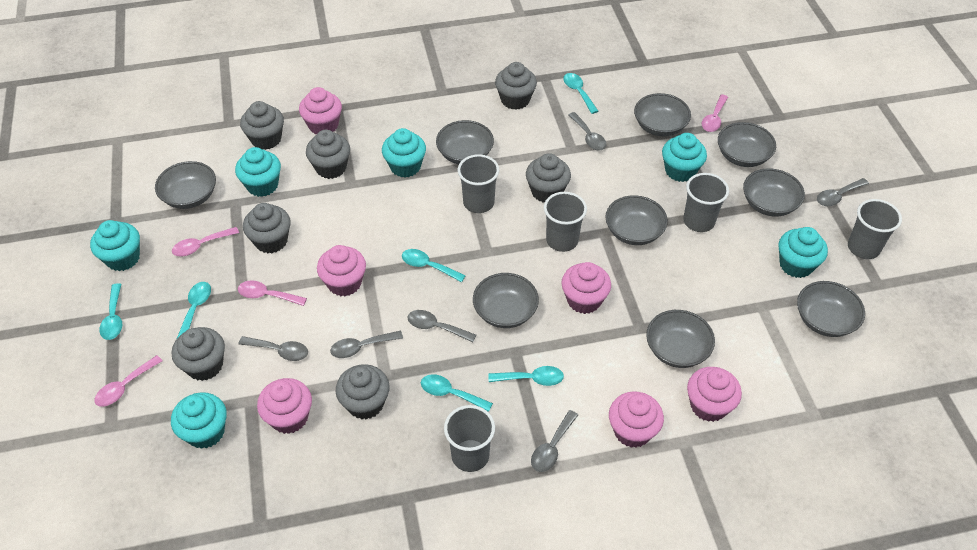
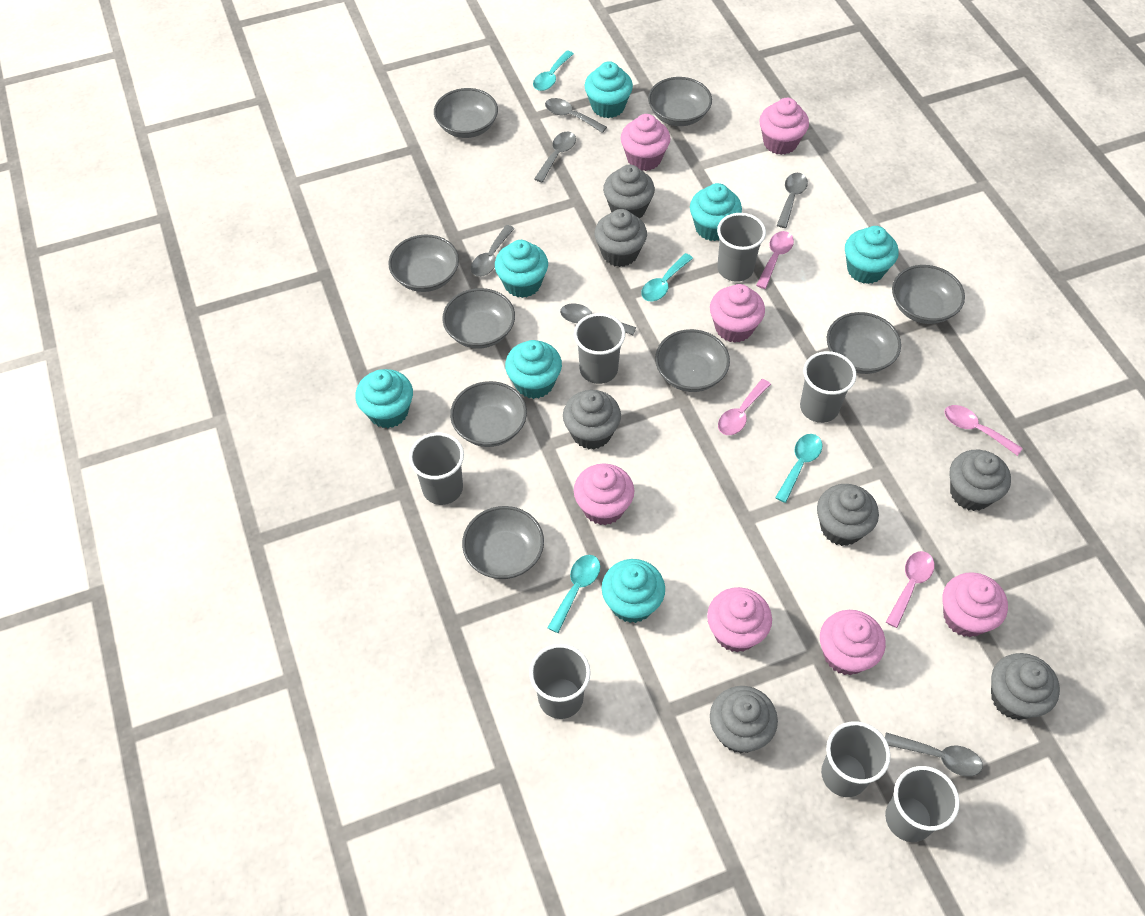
grey cup: 5 -> 7
pink cupcake: 6 -> 7
turquoise cupcake: 6 -> 7
turquoise spoon: 6 -> 4

